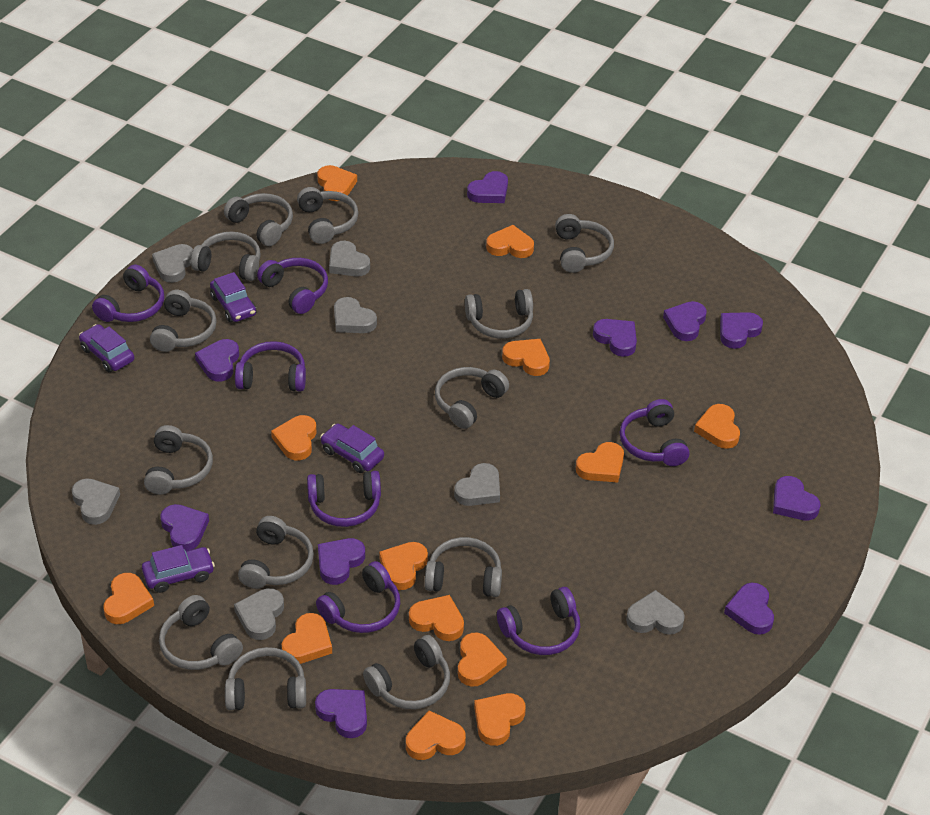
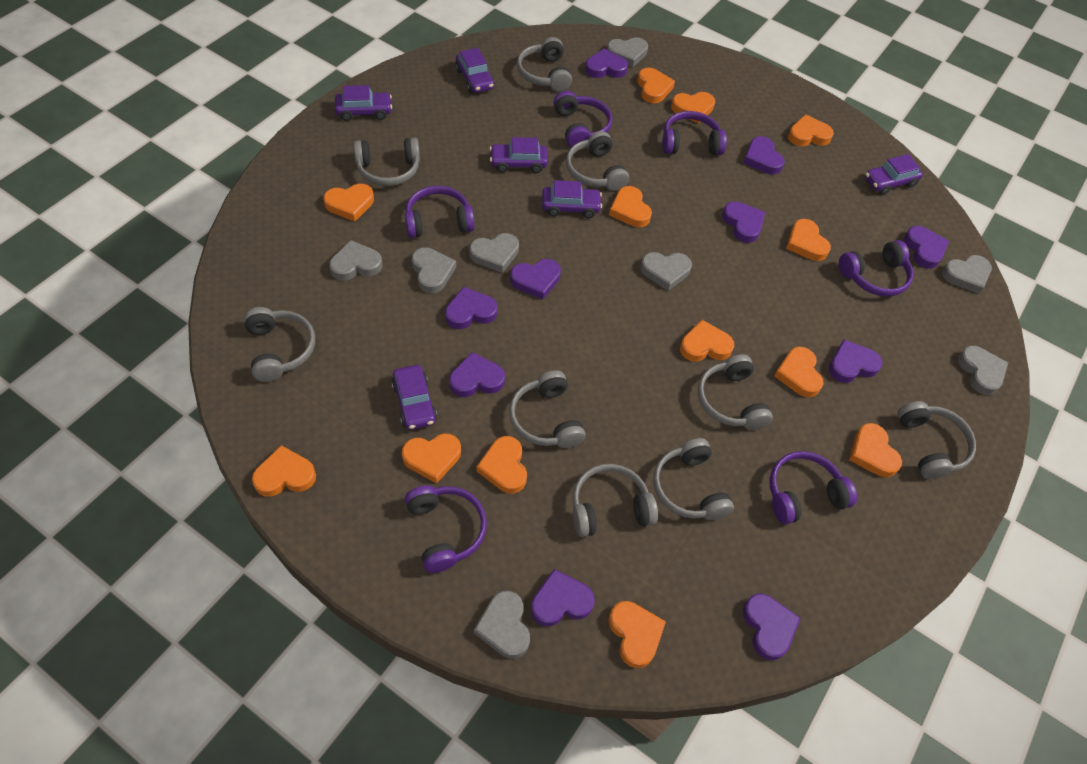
grey headphones: 13 -> 9
grey heart: 7 -> 8
purple car: 4 -> 6
purple headphones: 7 -> 6

